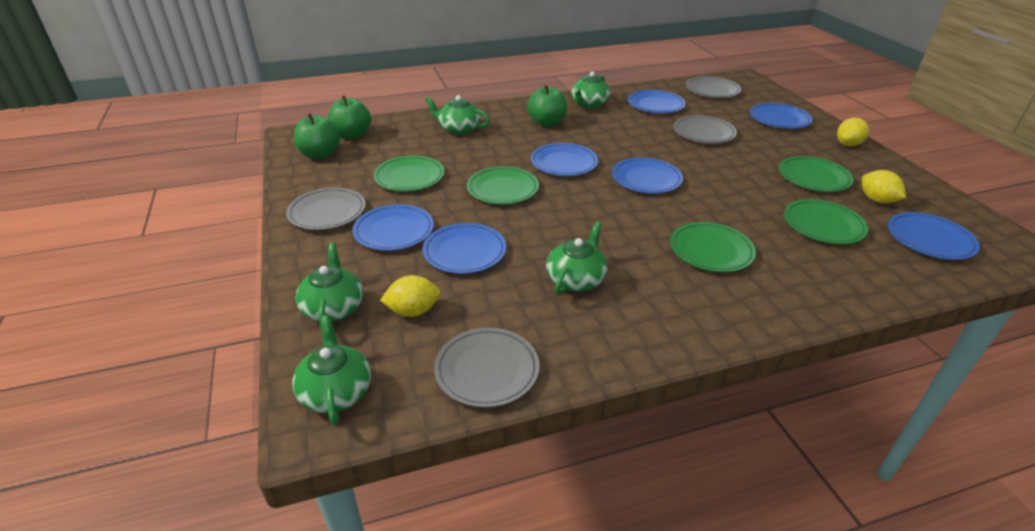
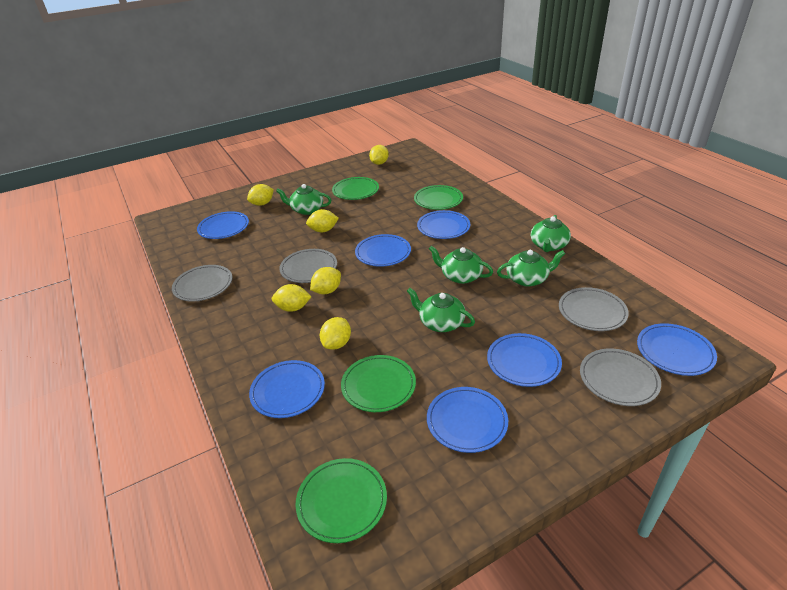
green apple: 3 -> 0
green plate: 5 -> 4
yellow lemon: 3 -> 6

